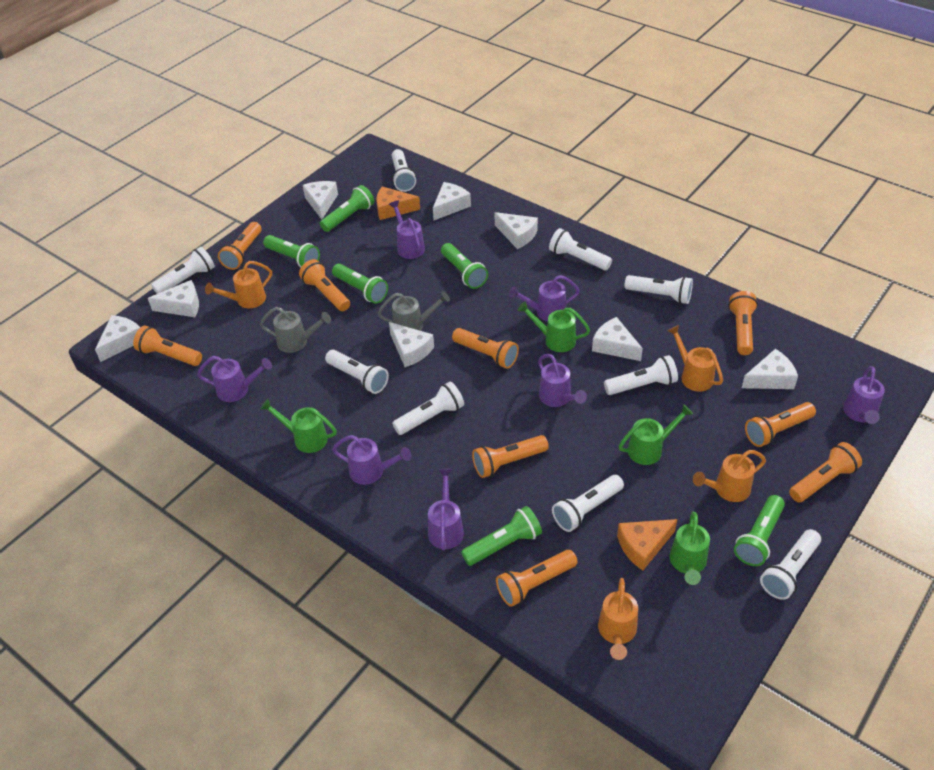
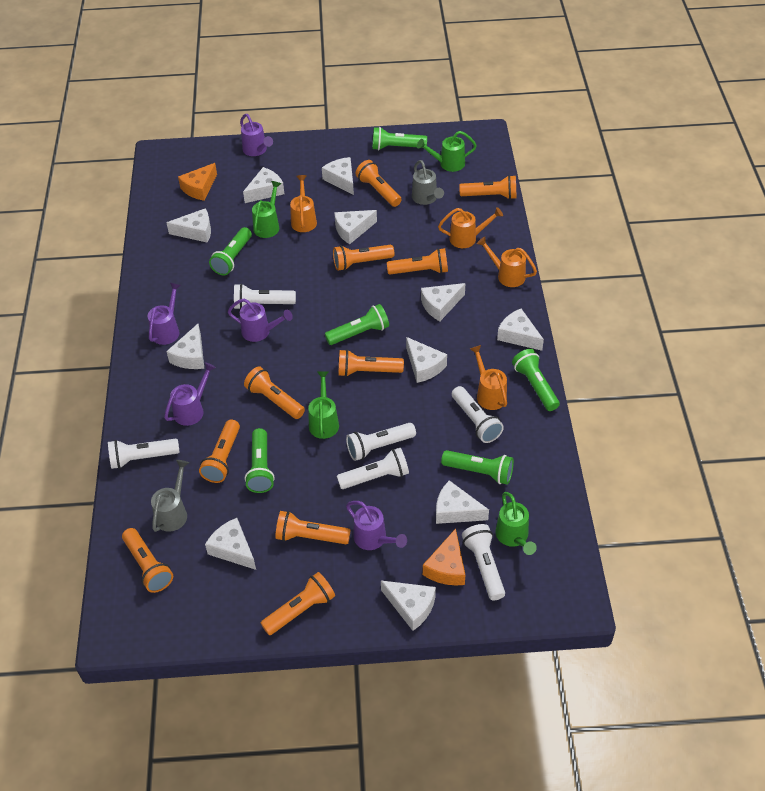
orange flashlight: 9 -> 10
purple watering can: 7 -> 5
white cheese: 8 -> 11
white flashlight: 9 -> 6

